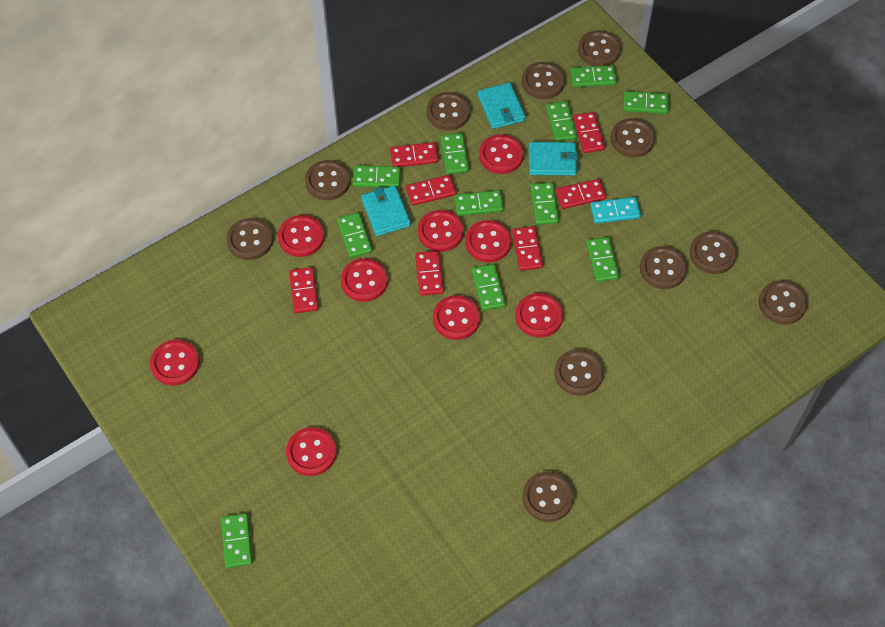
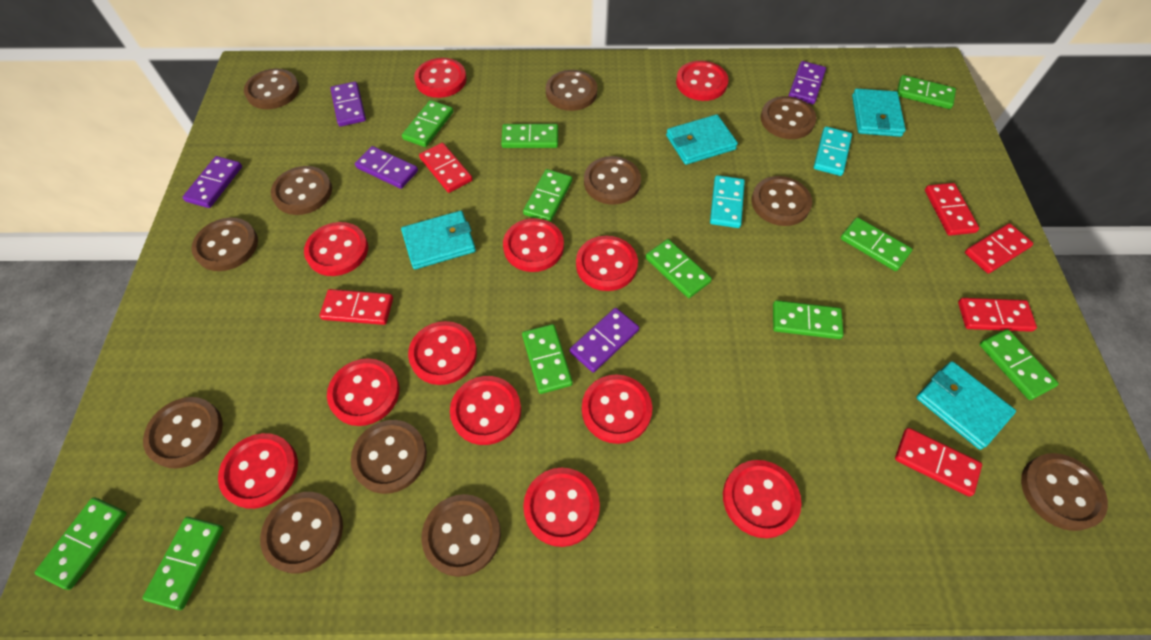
brown button: 11 -> 12
purple domino: 0 -> 5
red button: 9 -> 12
red domino: 7 -> 6
turquoise domino: 1 -> 2
turquoise wallet: 3 -> 4

